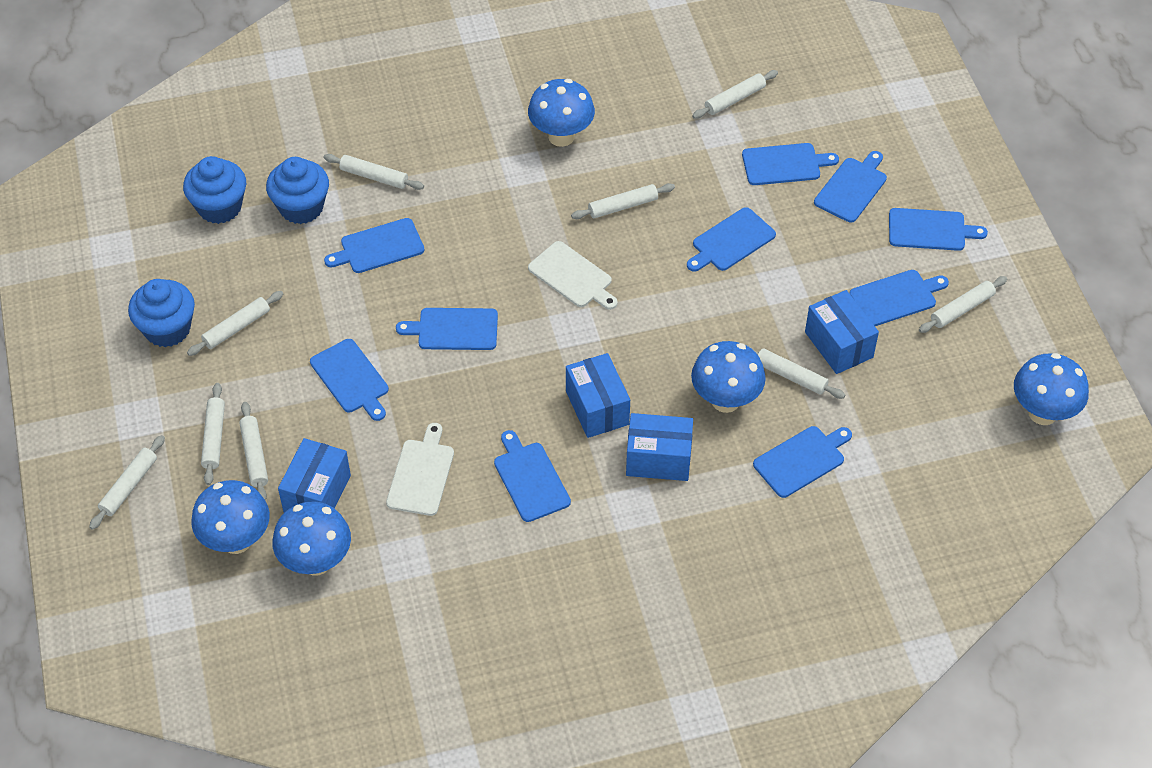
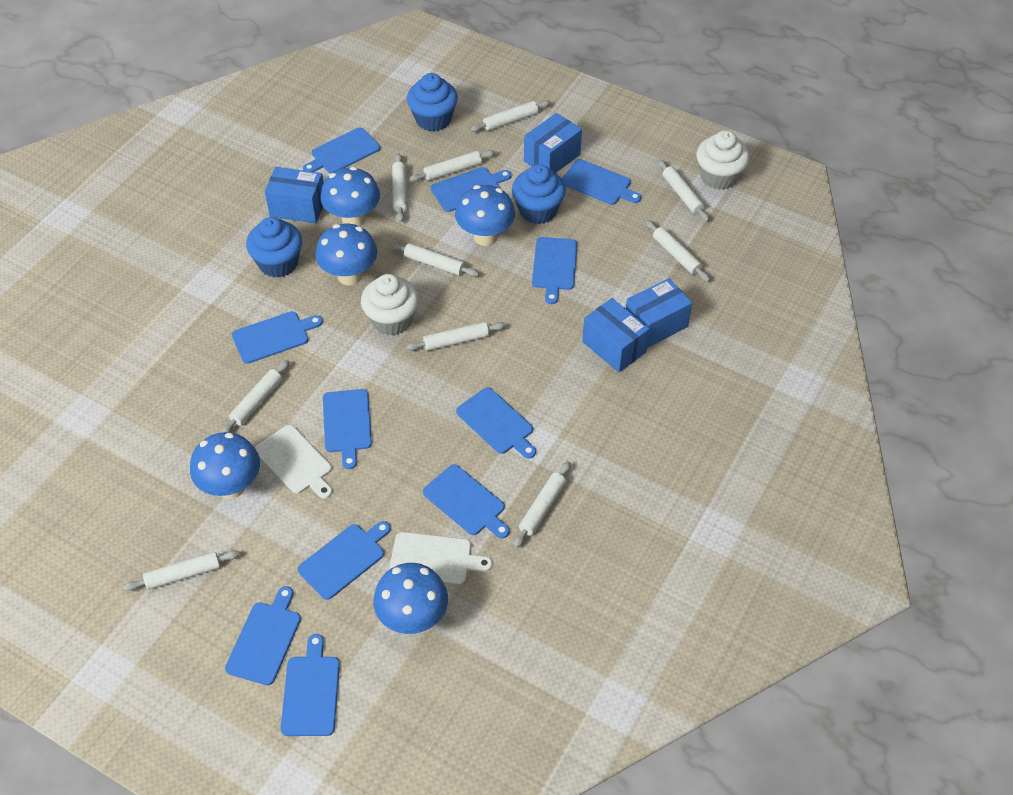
blue cutting board: 10 -> 11
white cupcake: 0 -> 2
white rolling pin: 9 -> 10

